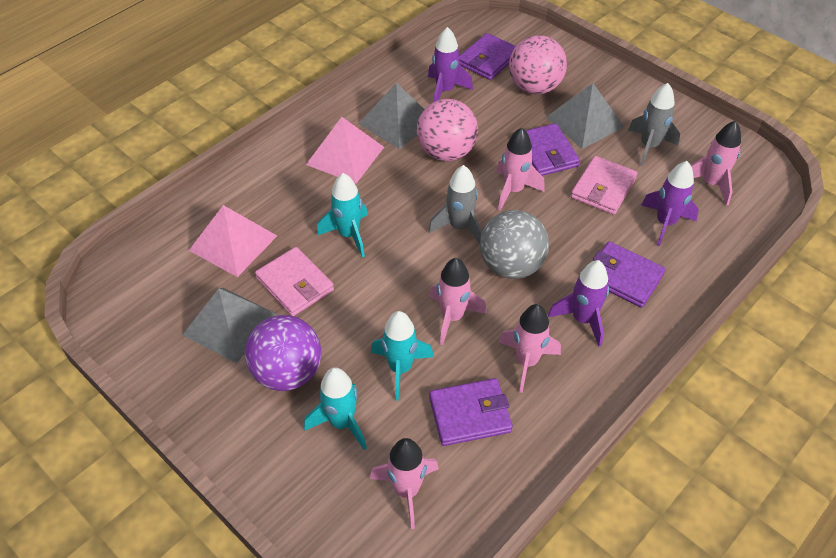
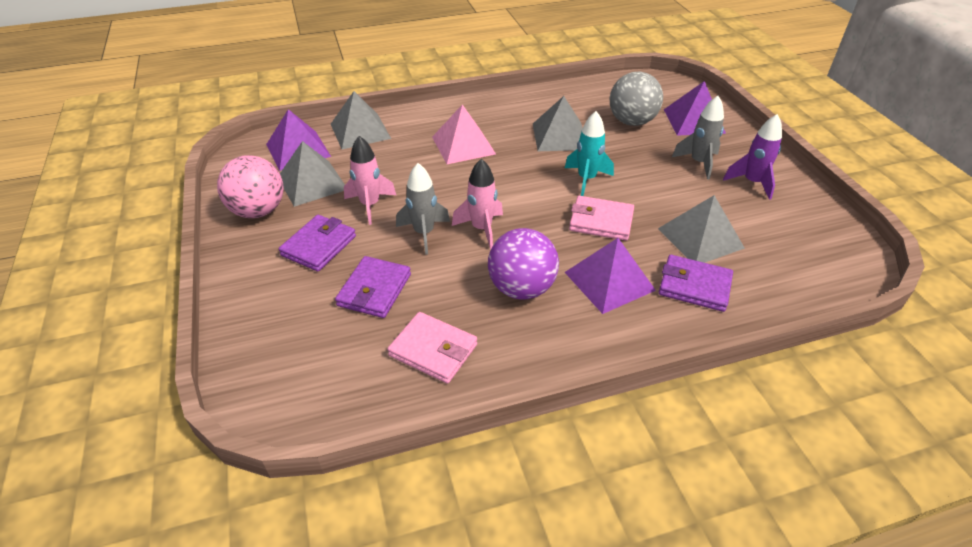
grey pyramid: 3 -> 4
pink ball: 2 -> 1
pink pyramid: 2 -> 1
pink rocket: 5 -> 2
purple pyramid: 0 -> 3
purple rocket: 3 -> 1
purple wallet: 4 -> 3
turquoise rocket: 3 -> 1

